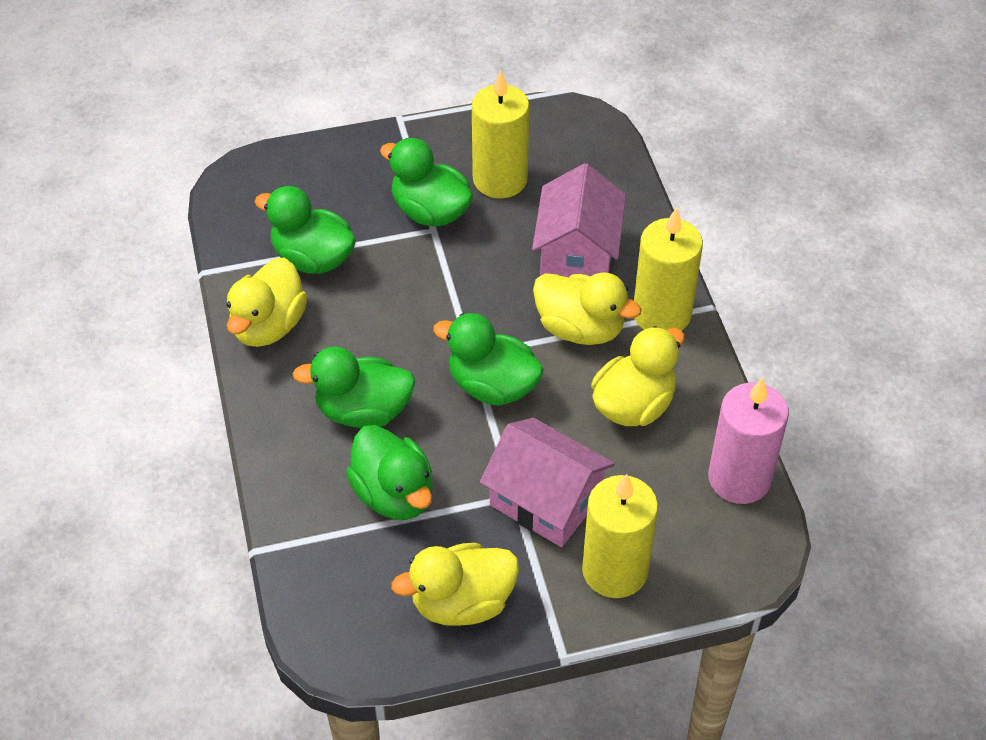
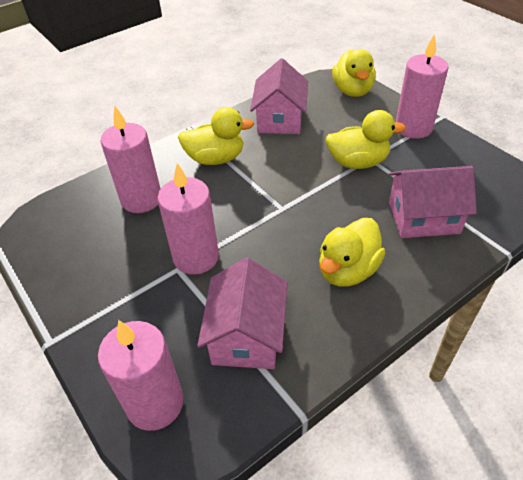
green duck: 5 -> 0
pink candle: 1 -> 4
pink house: 2 -> 3
yellow candle: 3 -> 0

